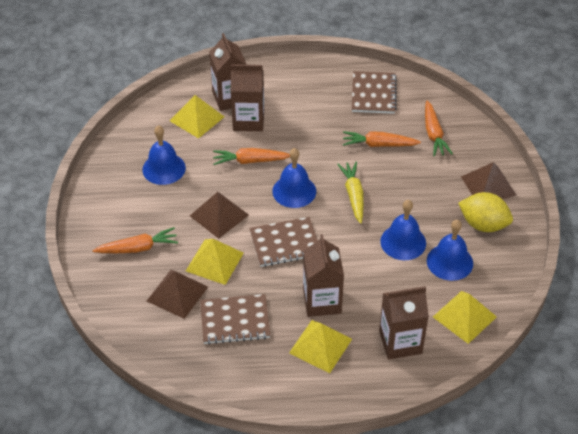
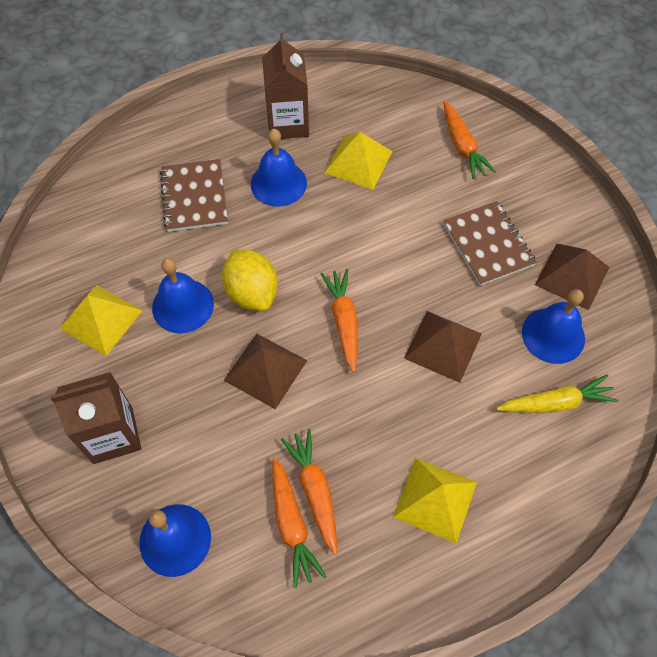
brown carton: 4 -> 2
brown notebook: 3 -> 2
yellow pyramid: 4 -> 3

